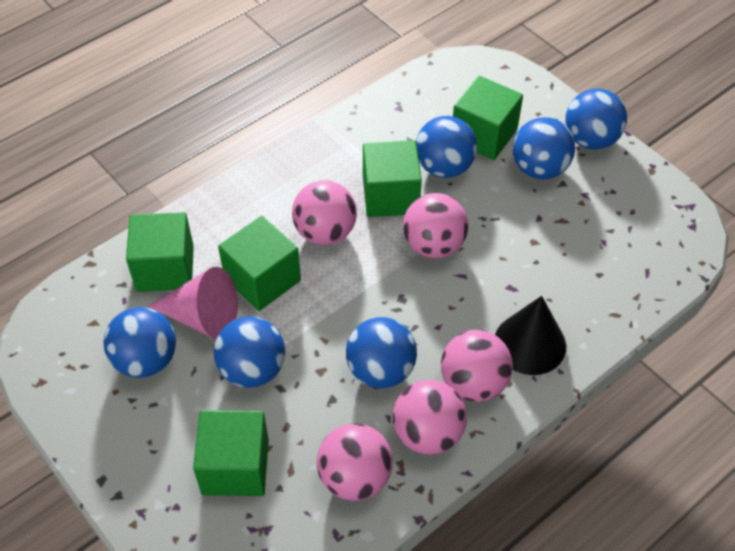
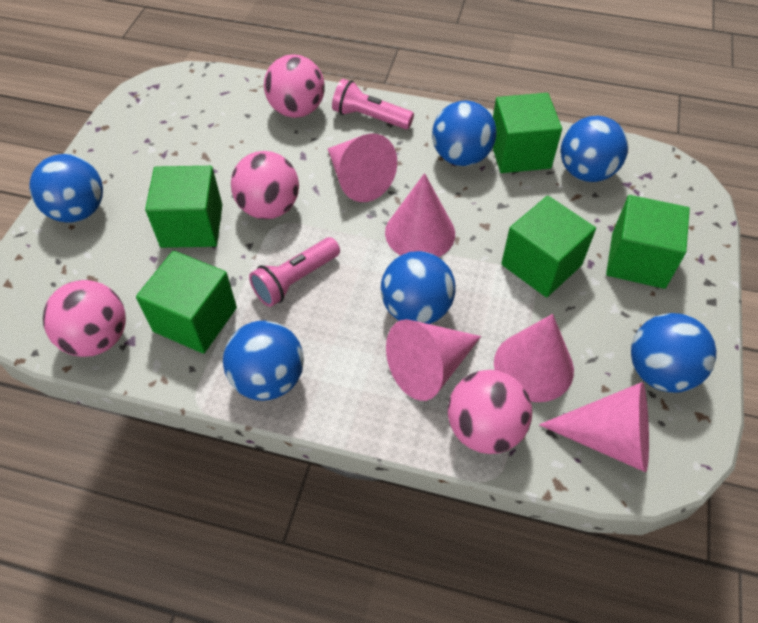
black cone: 1 -> 0
pink ball: 5 -> 4
pink cone: 1 -> 5
pink flashlight: 0 -> 2

